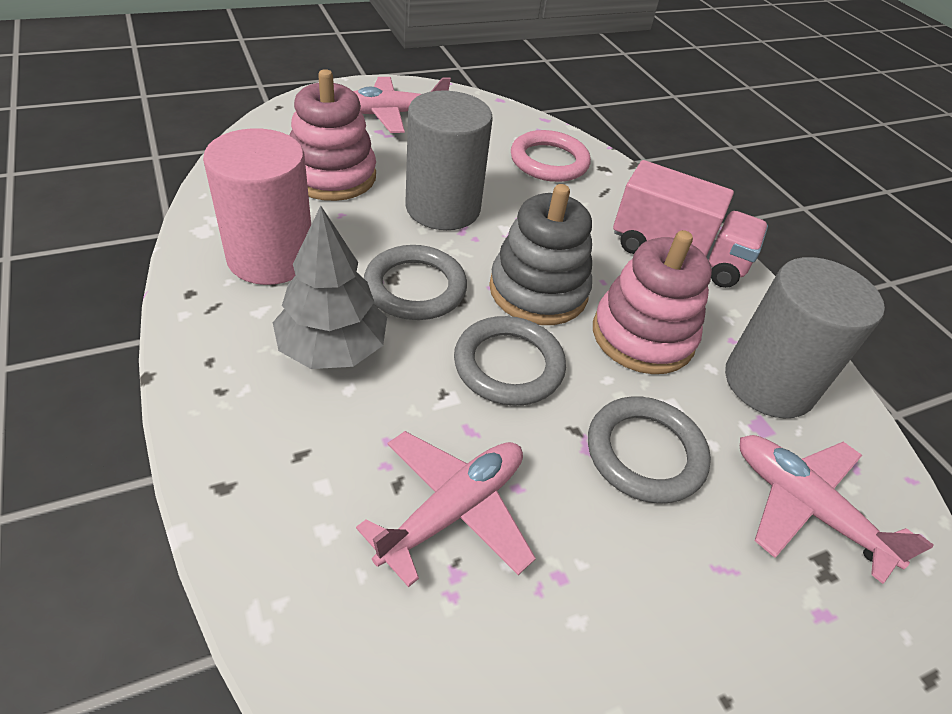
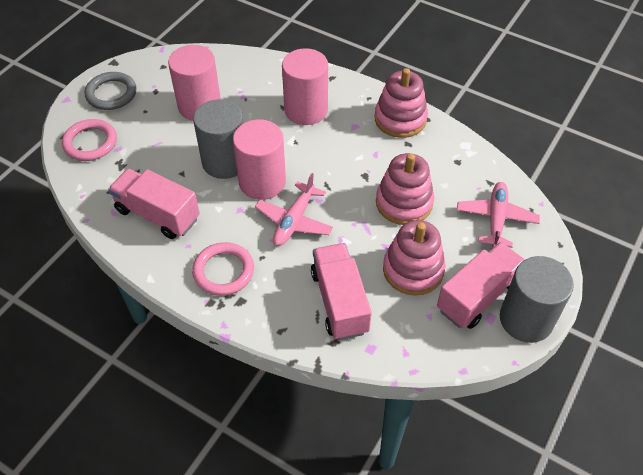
grey ring: 3 -> 1
grey stacking toy: 1 -> 0
grey tree: 1 -> 0
pink cylinder: 1 -> 3
pink plane: 3 -> 2
pink ring: 1 -> 2
pink stacking toy: 2 -> 3
pink truck: 1 -> 3

